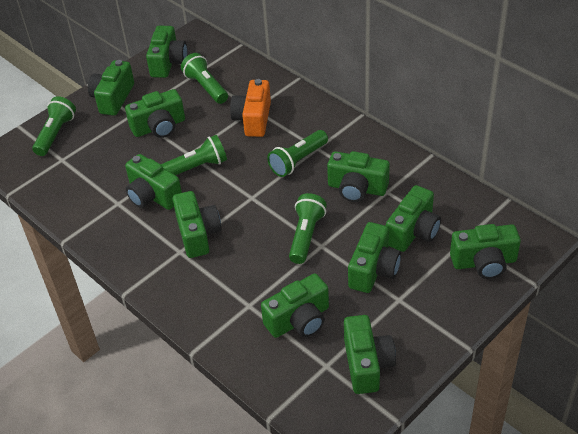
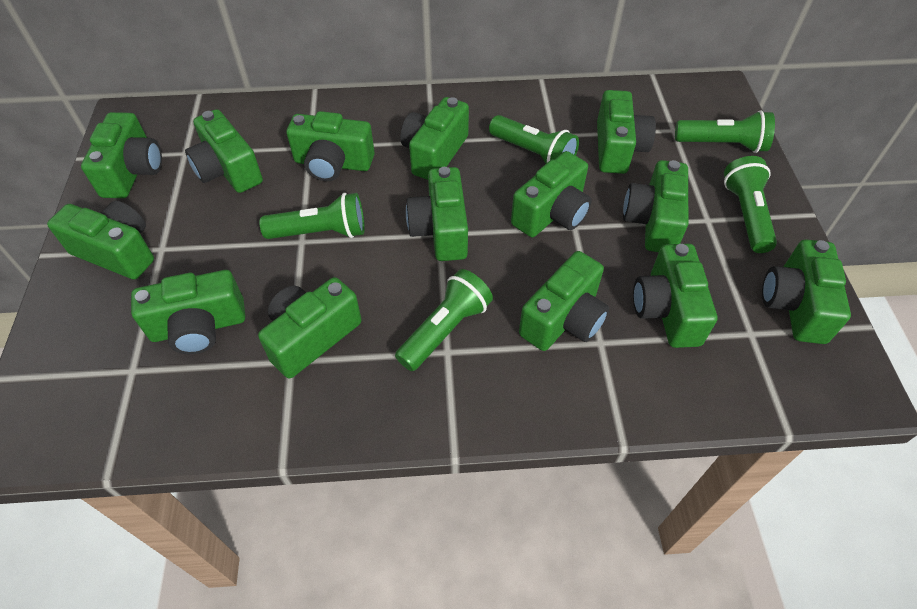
green camera: 11 -> 14
orange camera: 1 -> 0

